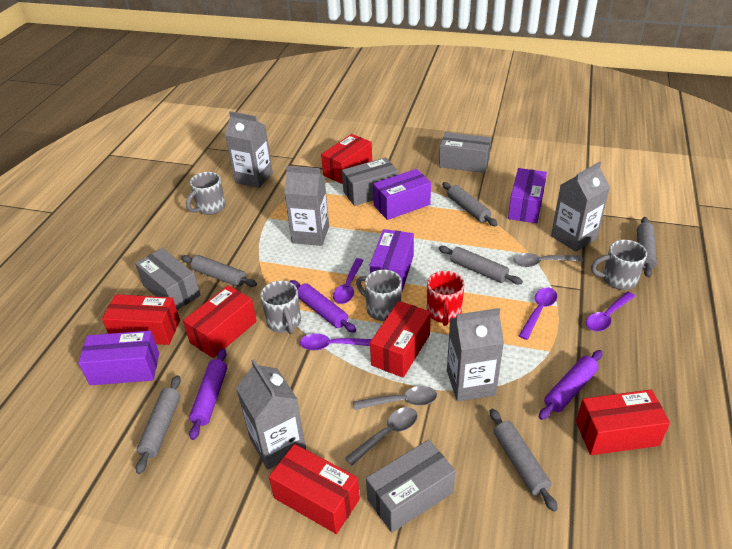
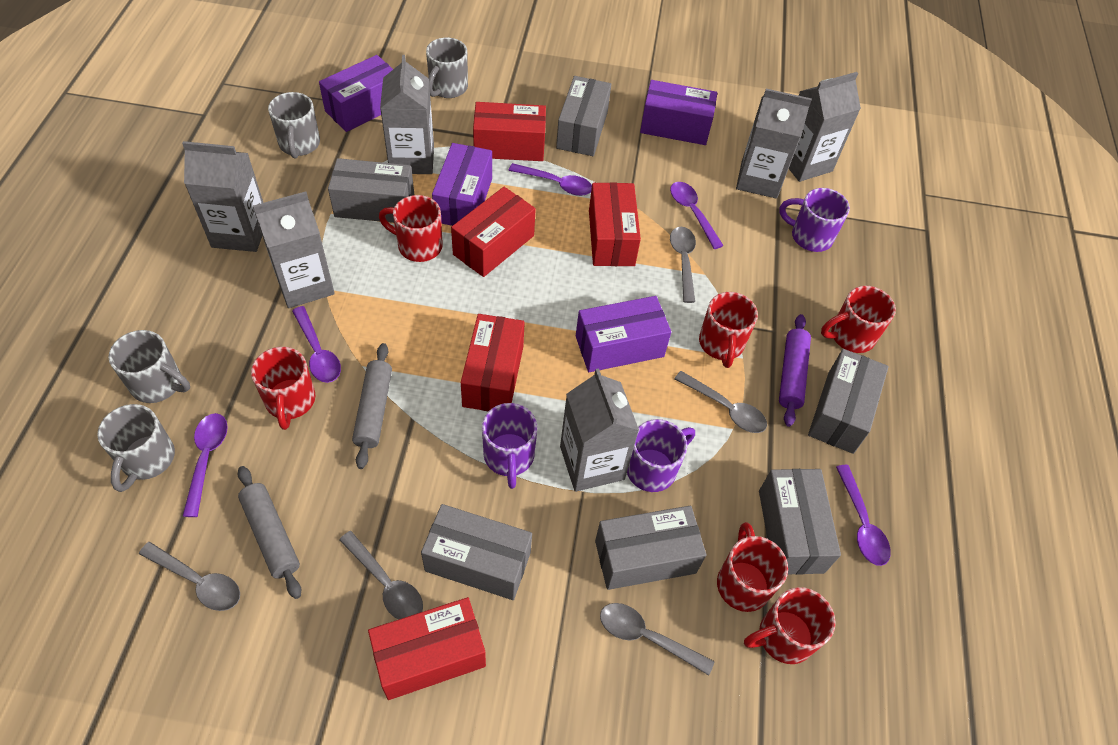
grey box: 4 -> 6
grey carton: 5 -> 6
grey rolling pin: 6 -> 2
grey spoon: 3 -> 5
purple mug: 0 -> 3
purple rolling pin: 3 -> 1
purple spoon: 4 -> 5
red box: 6 -> 5
red mug: 1 -> 6

